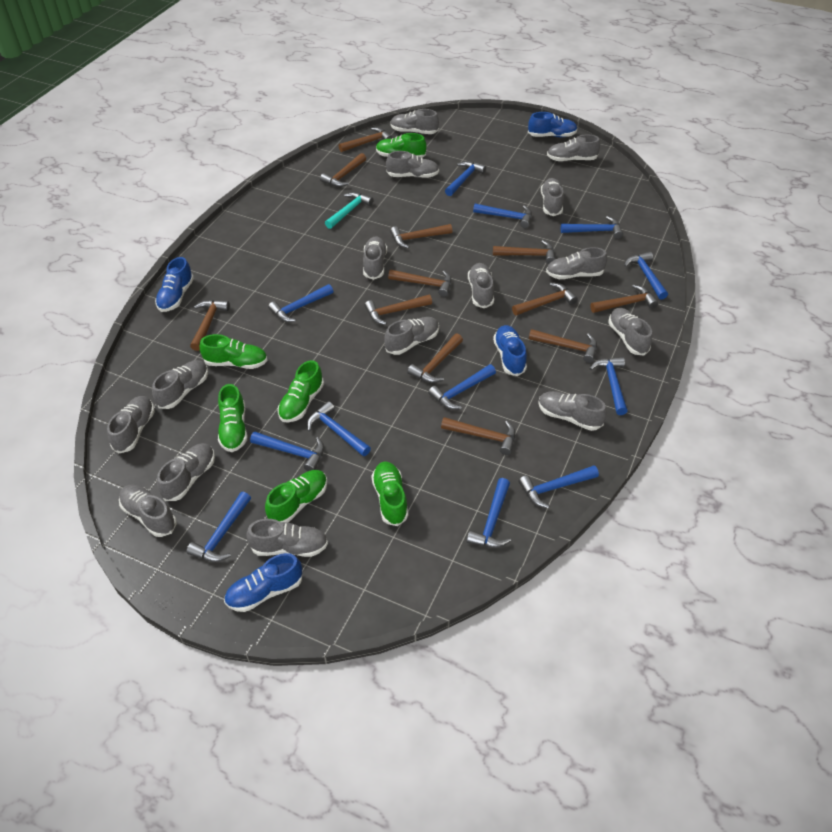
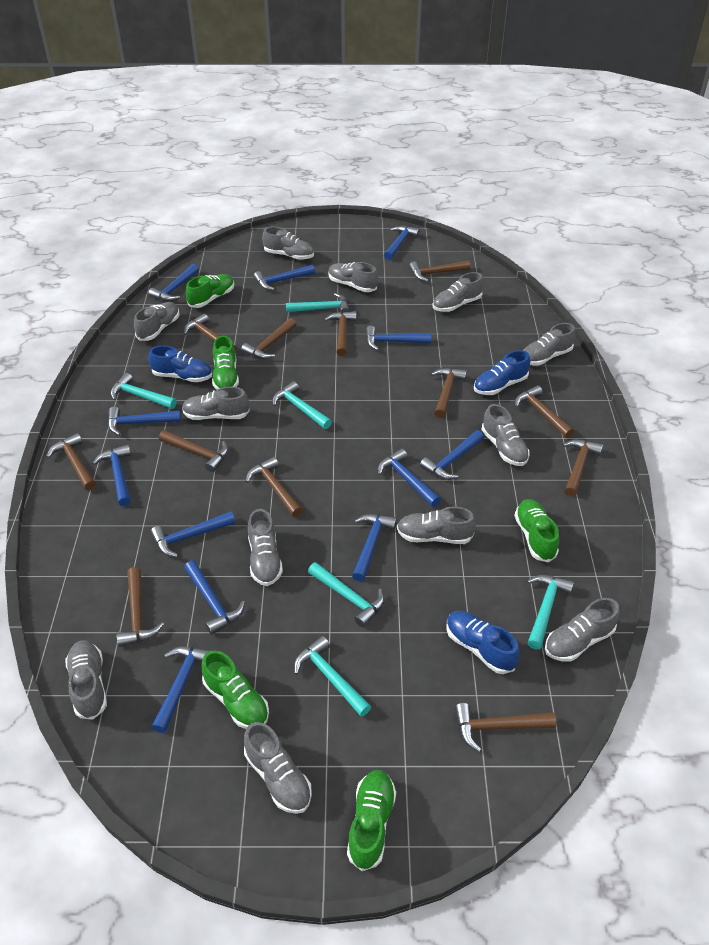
blue shoe: 4 -> 3
green shoe: 6 -> 5
grey shoe: 15 -> 12
turquoise hammer: 1 -> 6

